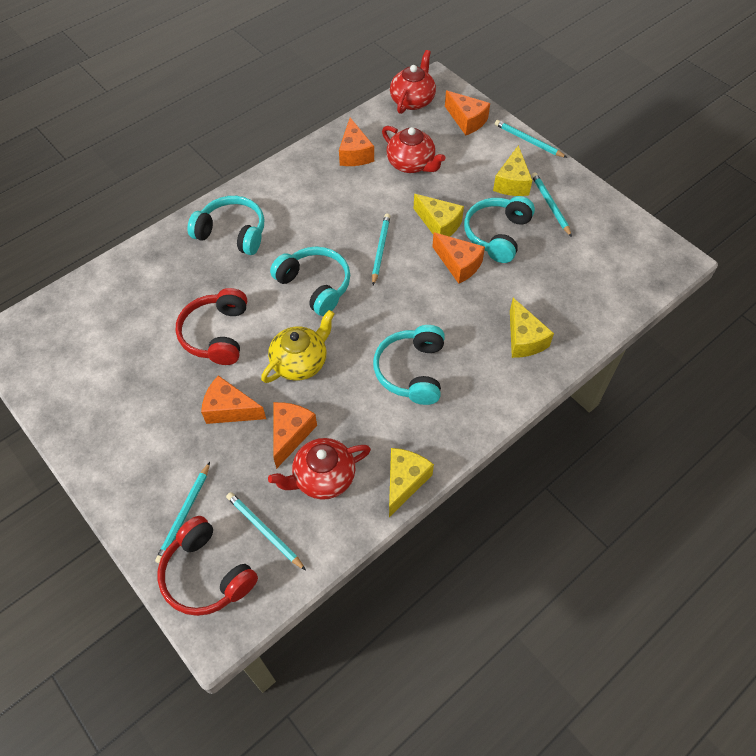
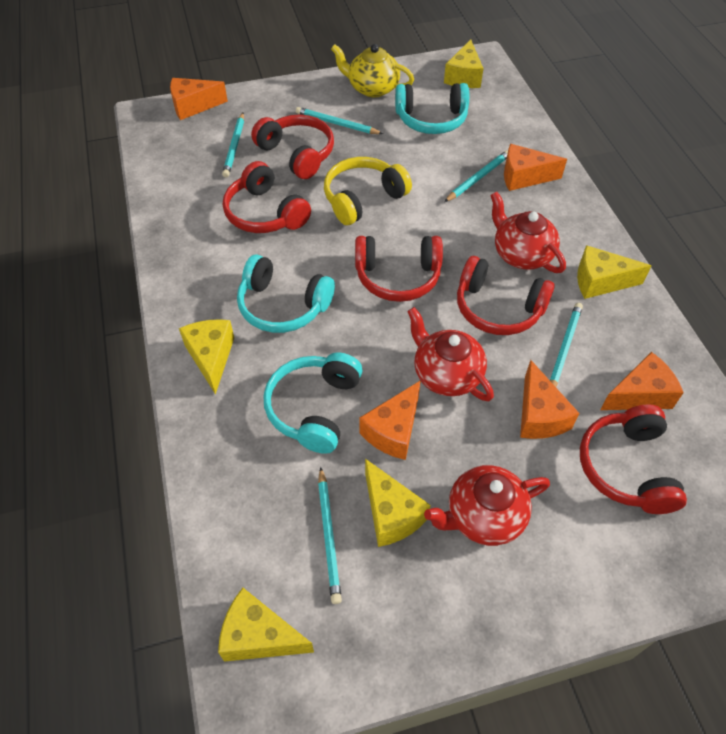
red headphones: 2 -> 5
turquoise headphones: 4 -> 3
yellow cheese: 4 -> 5
yellow headphones: 0 -> 1

